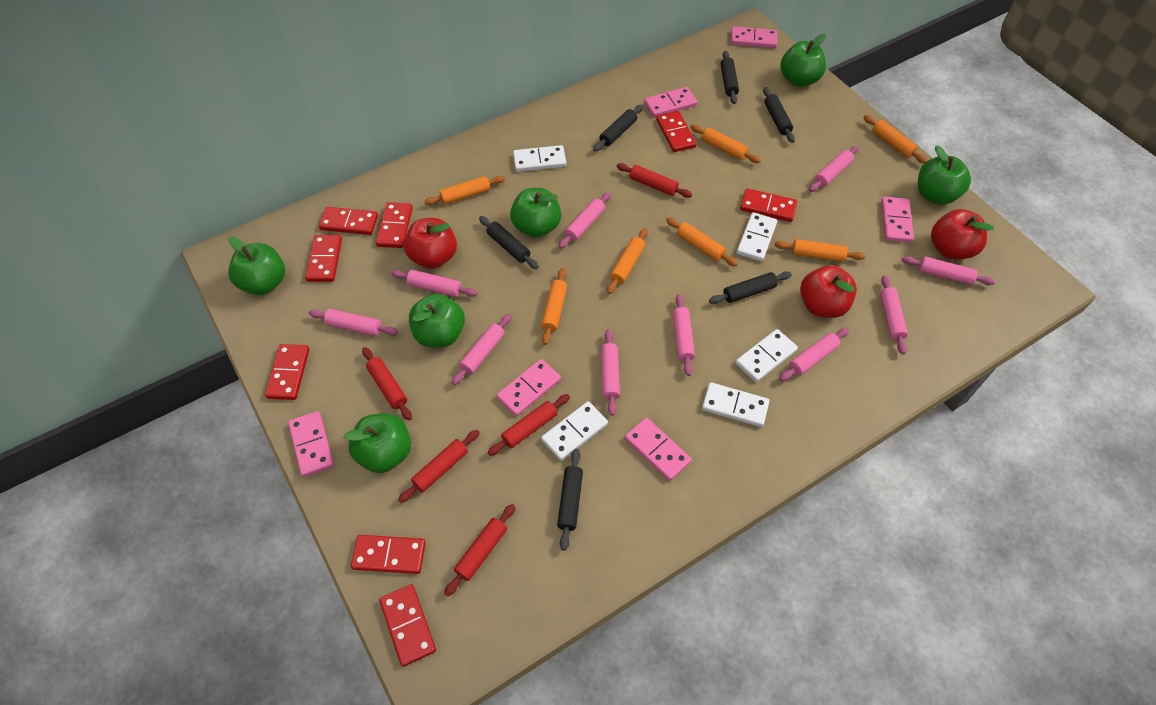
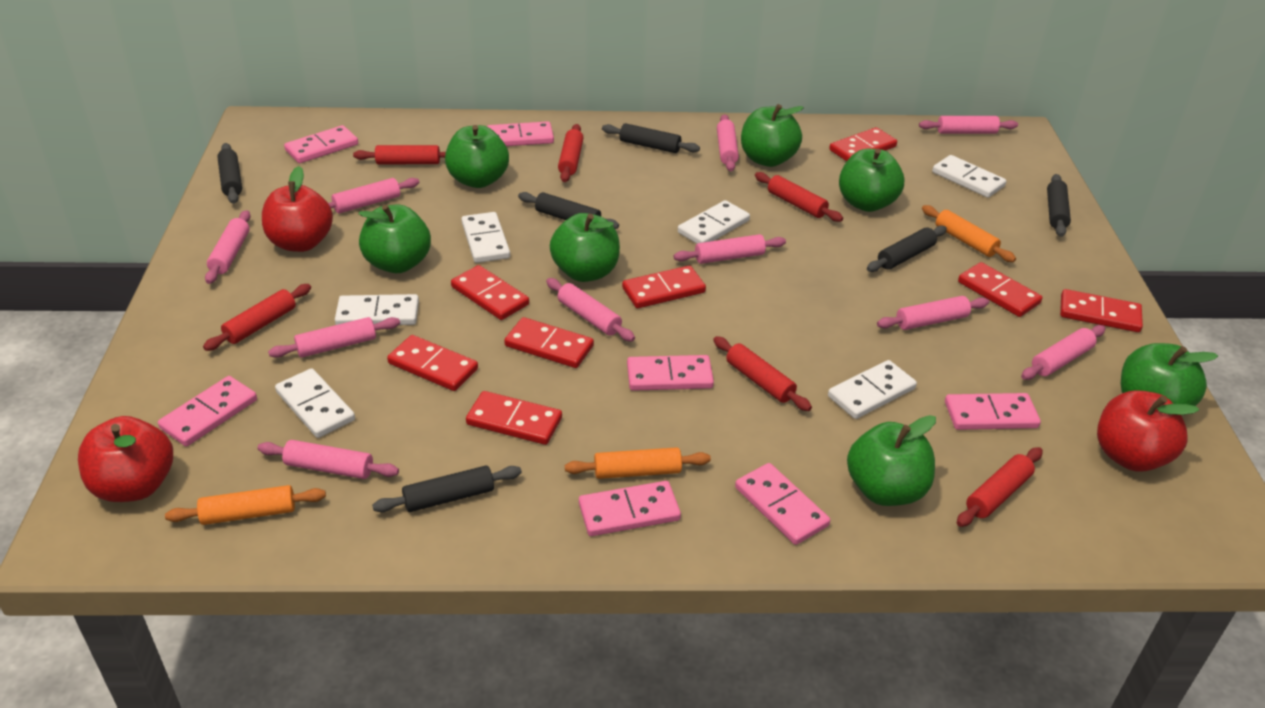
green apple: 6 -> 7
orange rolling pin: 7 -> 3
pink domino: 6 -> 7
red rolling pin: 5 -> 6
white domino: 5 -> 6

